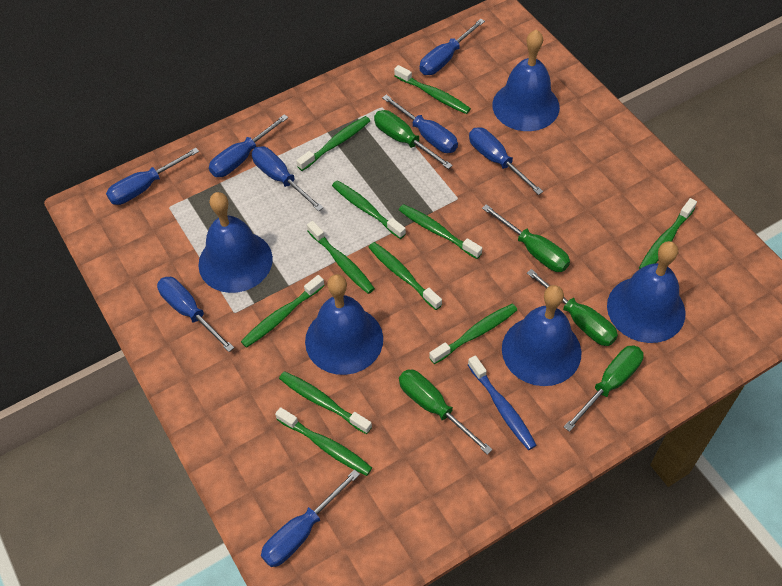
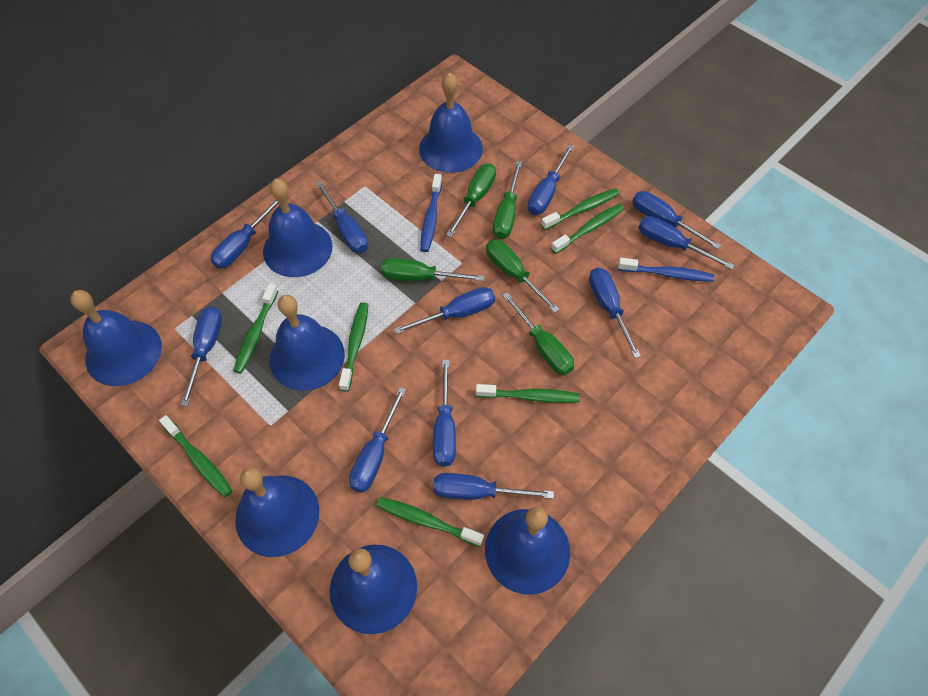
blue bell: 5 -> 7
blue screwdriver: 8 -> 11
blue toothbrush: 1 -> 2
green toothbrush: 11 -> 7

